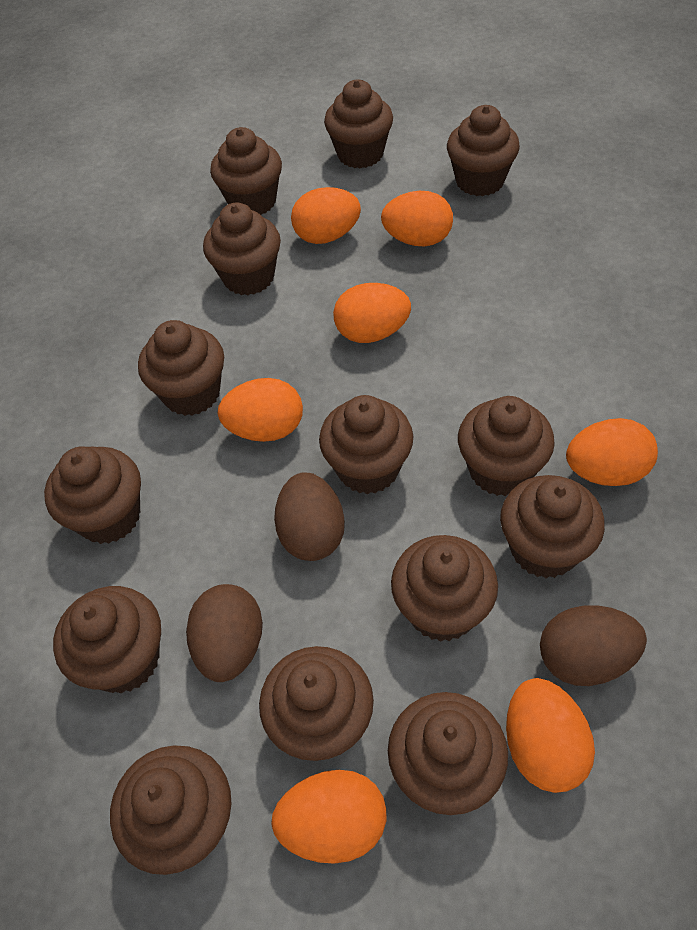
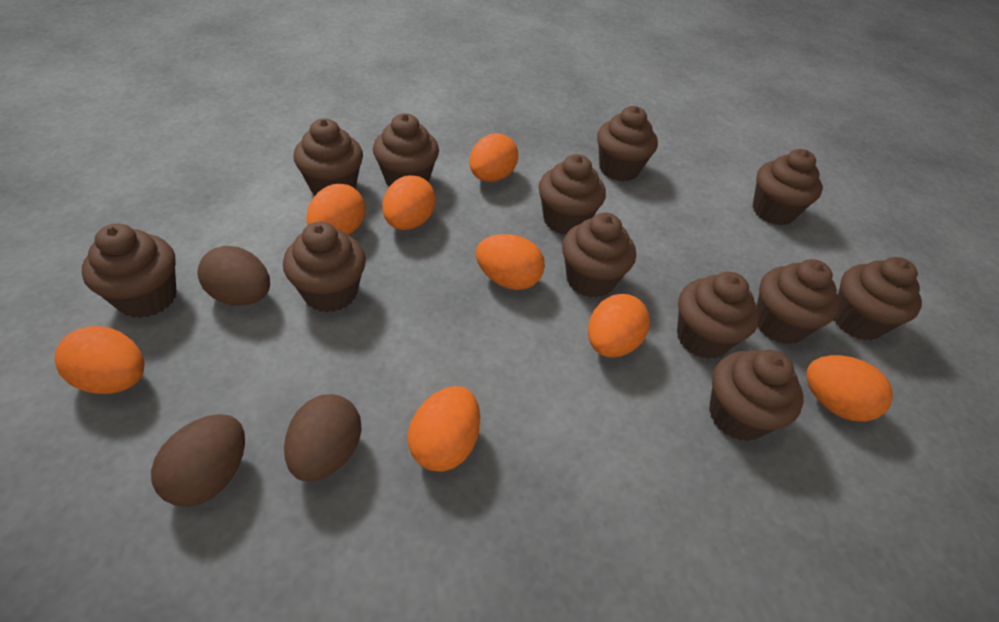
brown cupcake: 14 -> 12
orange egg: 7 -> 8

